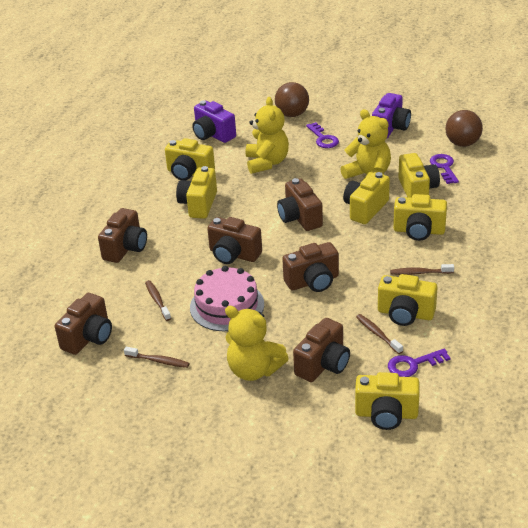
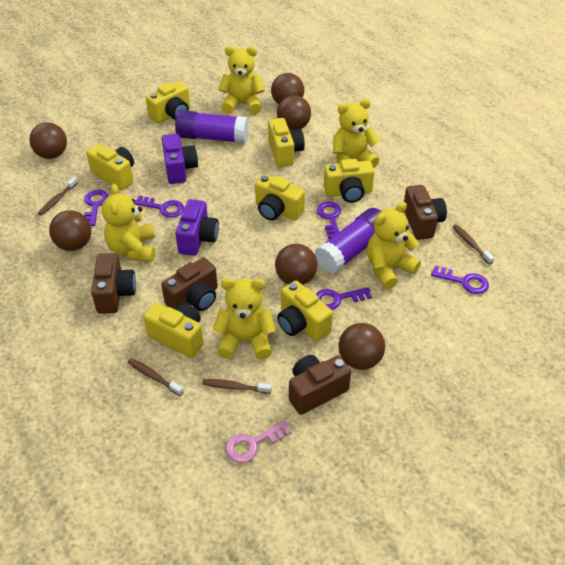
brown ball: 2 -> 6
brown camera: 6 -> 4
pink cake: 1 -> 0
pink key: 0 -> 1
purple glue stick: 0 -> 2
purple key: 3 -> 5
yellow teddy bear: 3 -> 5

